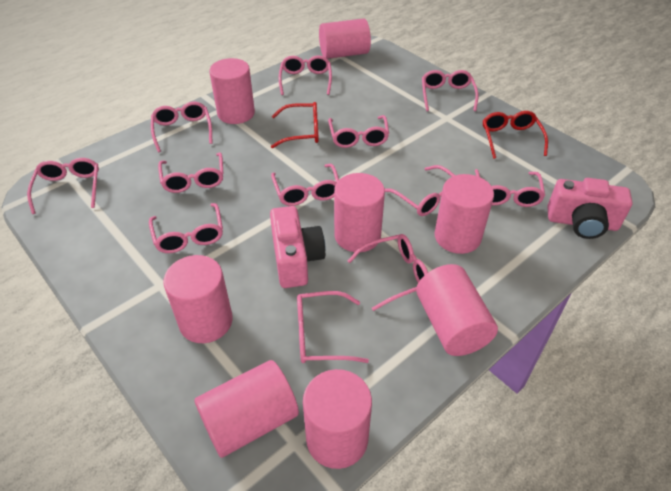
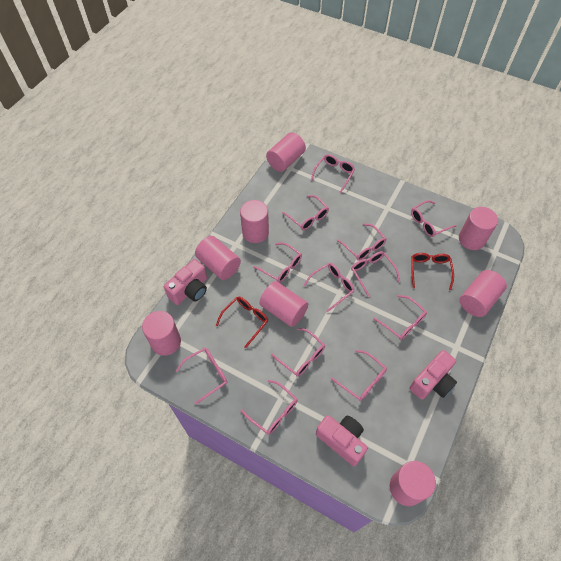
pink camera: 2 -> 3

